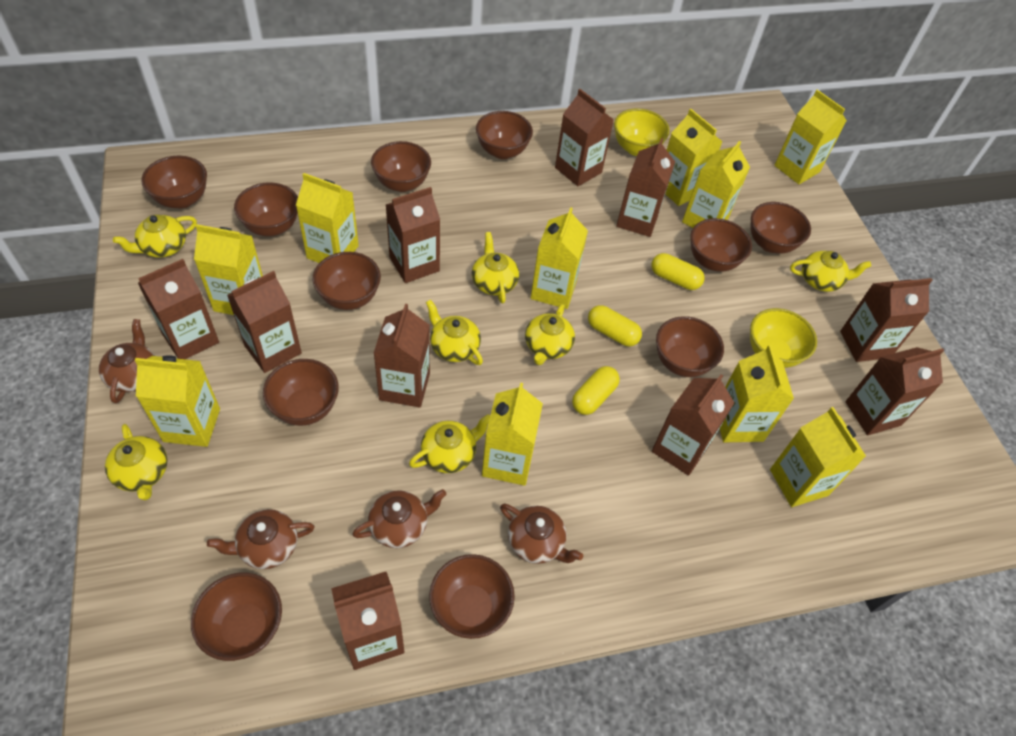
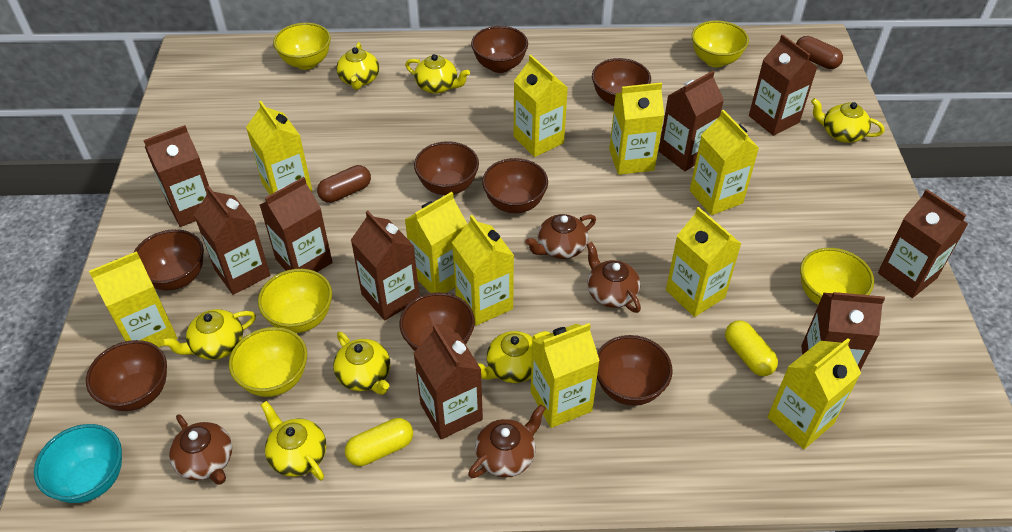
brown bowl: 11 -> 8
brown capsule: 0 -> 2
brown carton: 10 -> 9
turquoise bowl: 0 -> 1
yellow bowl: 2 -> 5
yellow capsule: 3 -> 2

